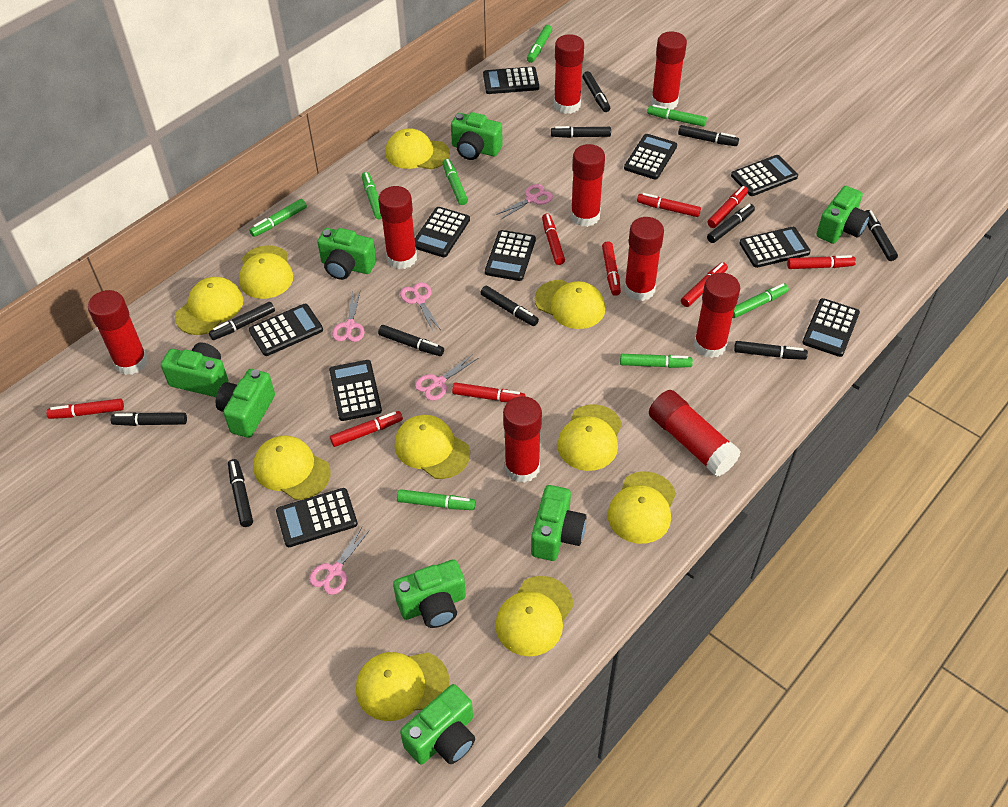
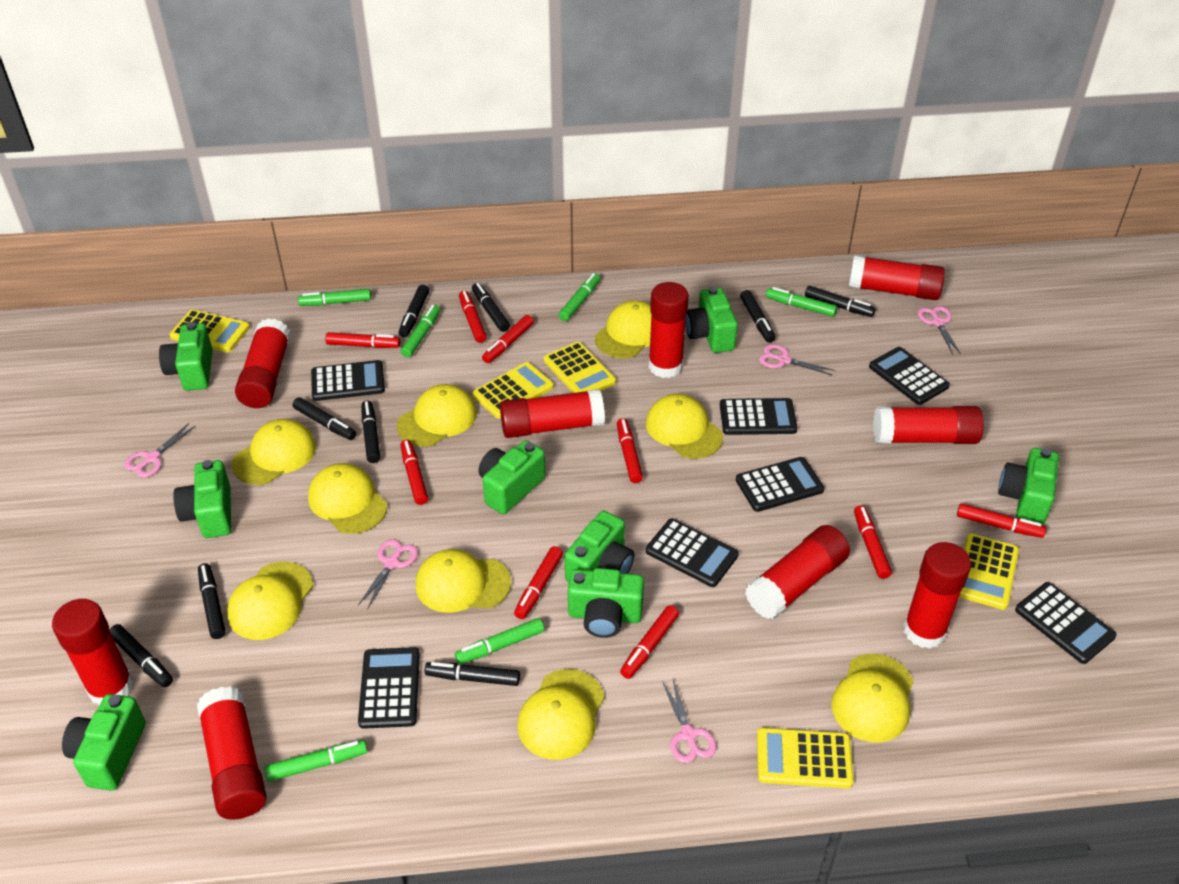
black calculator: 10 -> 7
black marker: 11 -> 9
green marker: 8 -> 6
yellow calculator: 0 -> 5
yellow cap: 10 -> 9

